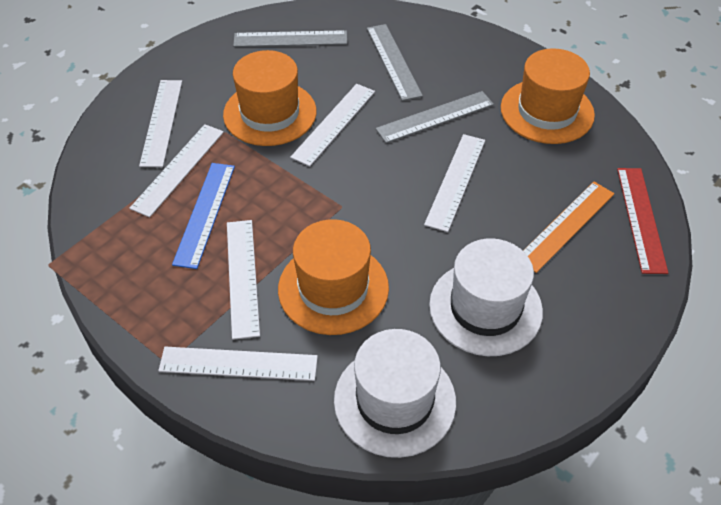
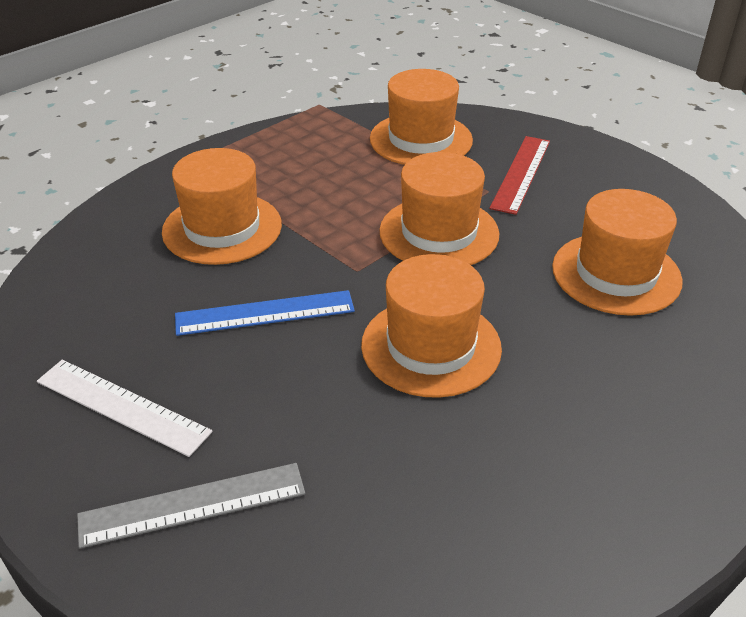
grey ruler: 3 -> 1
orange hat: 3 -> 5
orange ruler: 1 -> 0
white hat: 2 -> 0
white ruler: 6 -> 1

